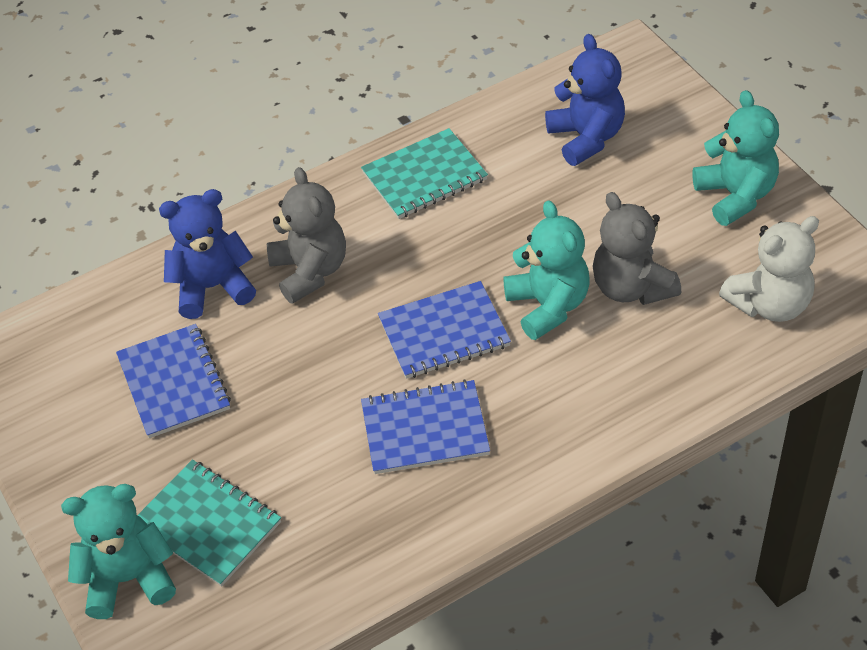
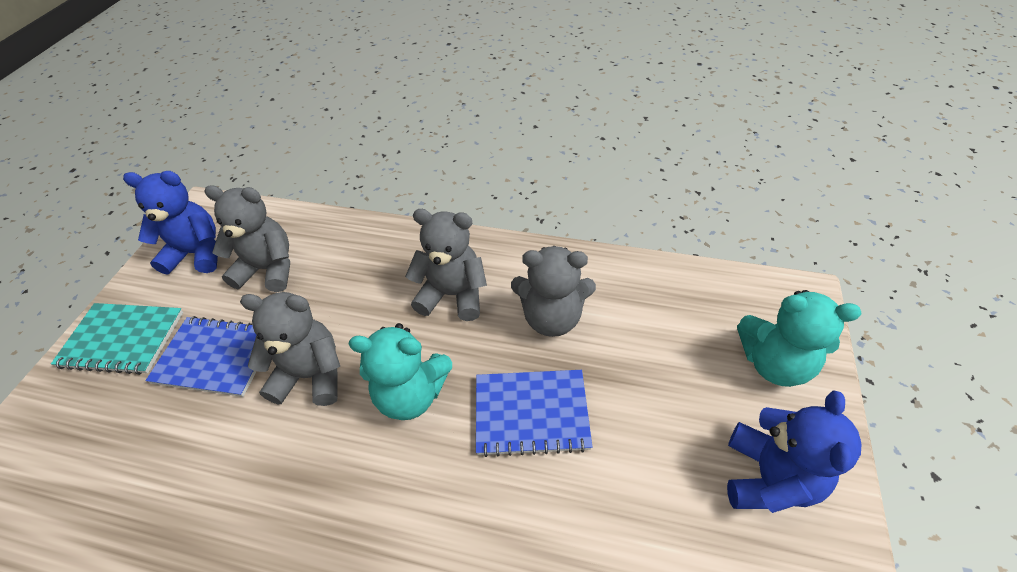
blue notebook: 3 -> 2
grey teddy bear: 2 -> 4
turquoise notebook: 2 -> 1
turquoise teddy bear: 3 -> 2
white teddy bear: 1 -> 0

